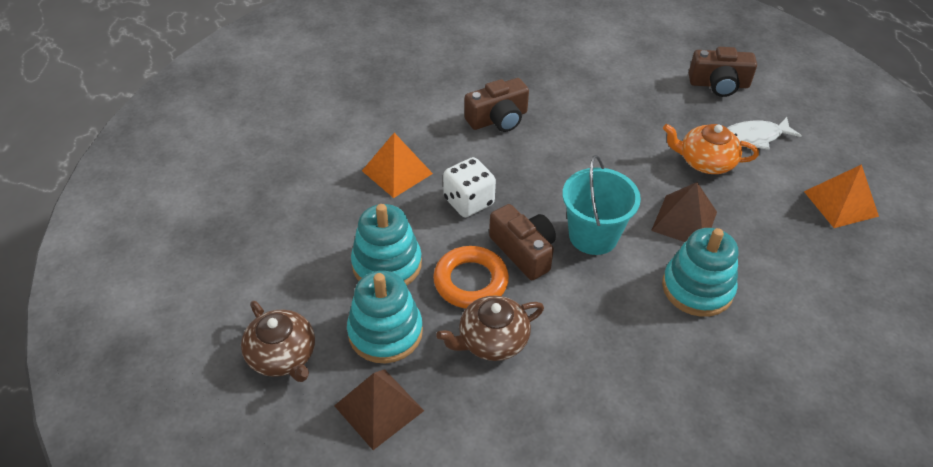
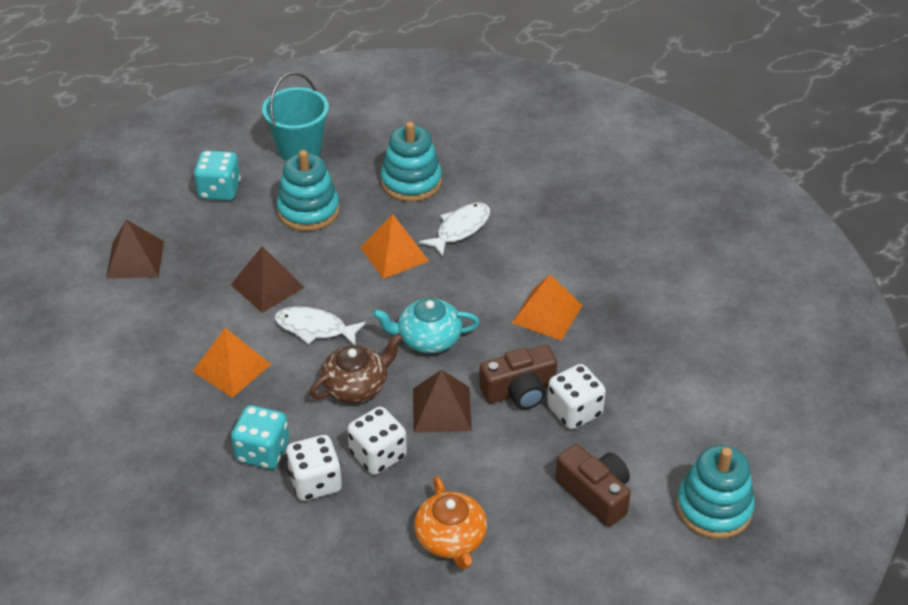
brown camera: 3 -> 2
brown pyramid: 2 -> 3
brown teapot: 2 -> 1
orange pyramid: 2 -> 3
orange ring: 1 -> 0
turquoise dice: 0 -> 2
turquoise teapot: 0 -> 1
white dice: 1 -> 3
white fish: 1 -> 2

